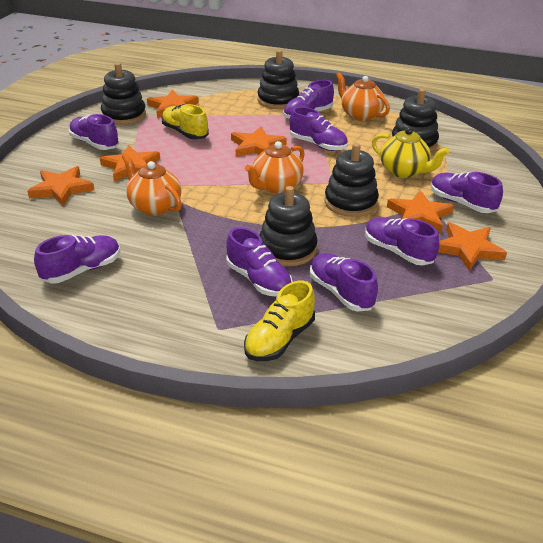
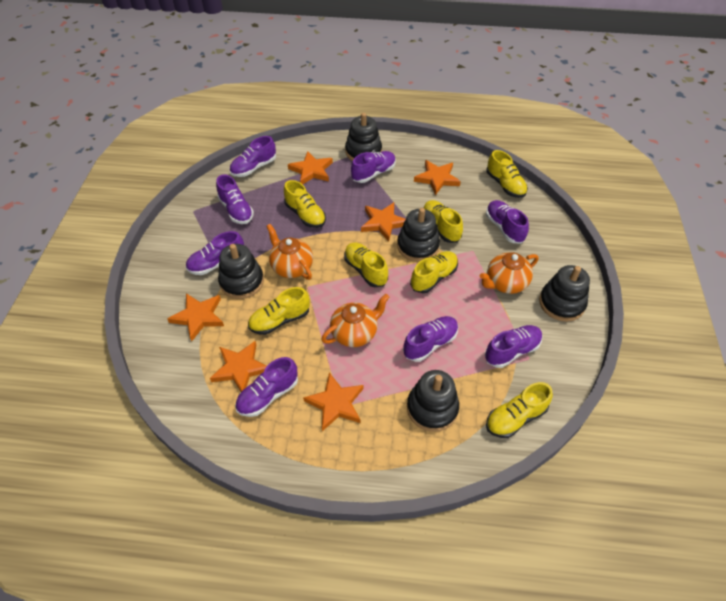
yellow shoe: 2 -> 7
yellow teapot: 1 -> 0

